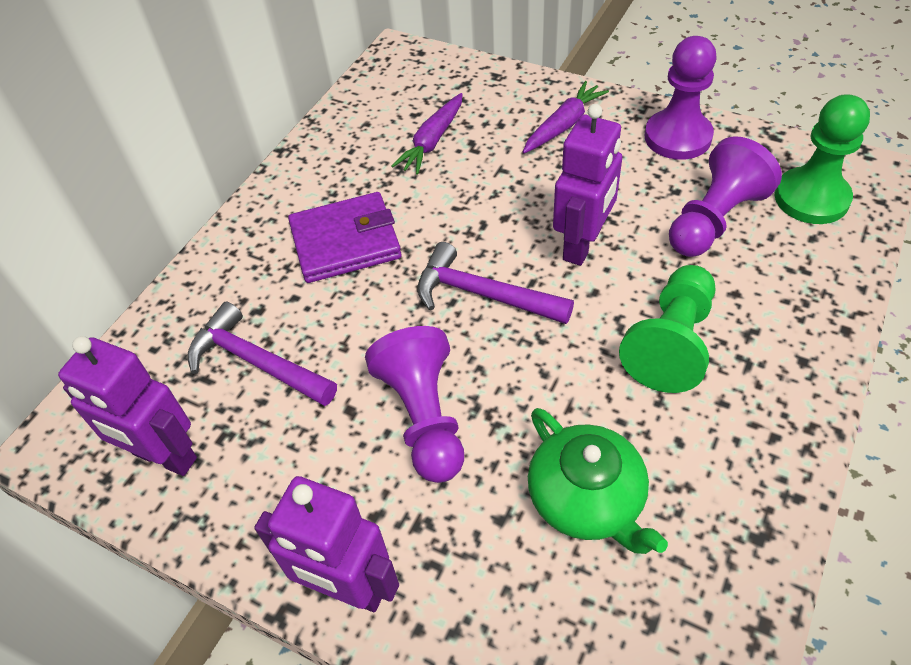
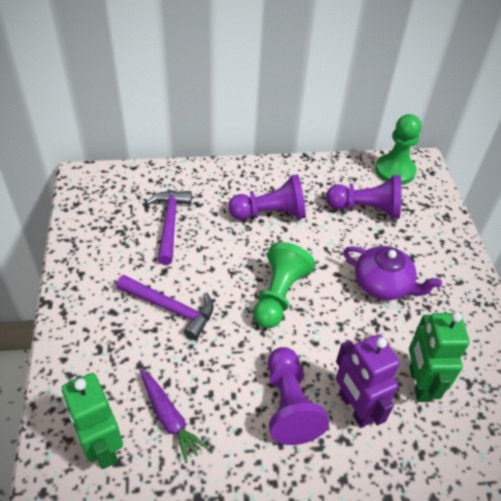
green robot: 0 -> 2
green teapot: 1 -> 0
purple carrot: 2 -> 1
purple robot: 3 -> 1
purple teapot: 0 -> 1
purple wallet: 1 -> 0

